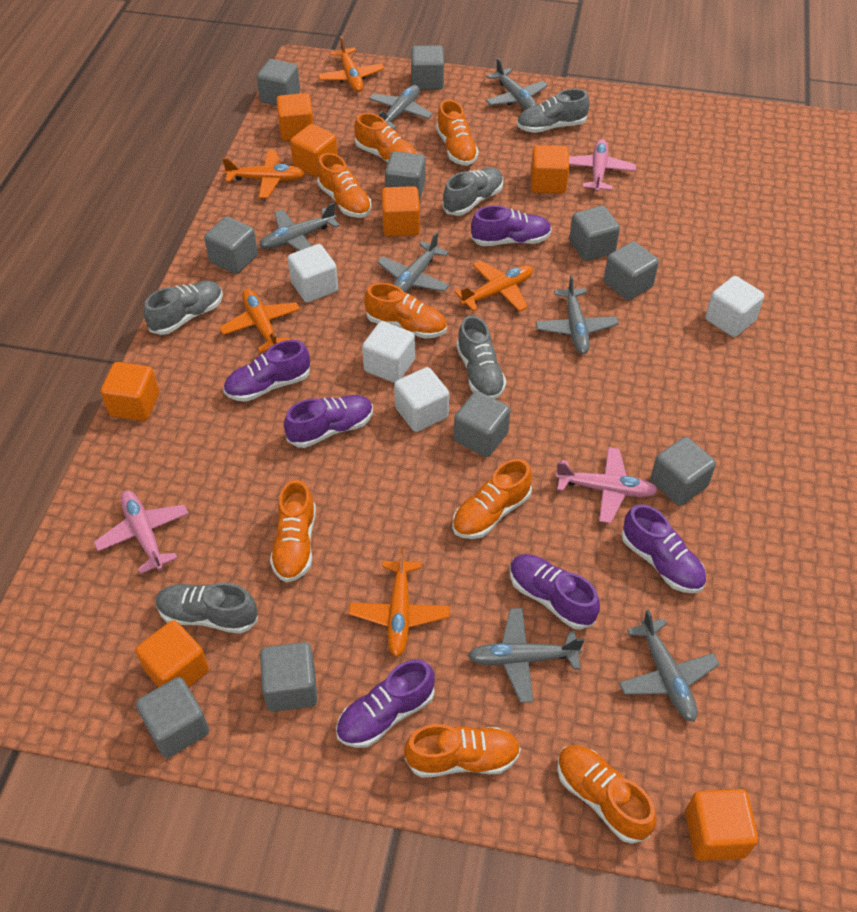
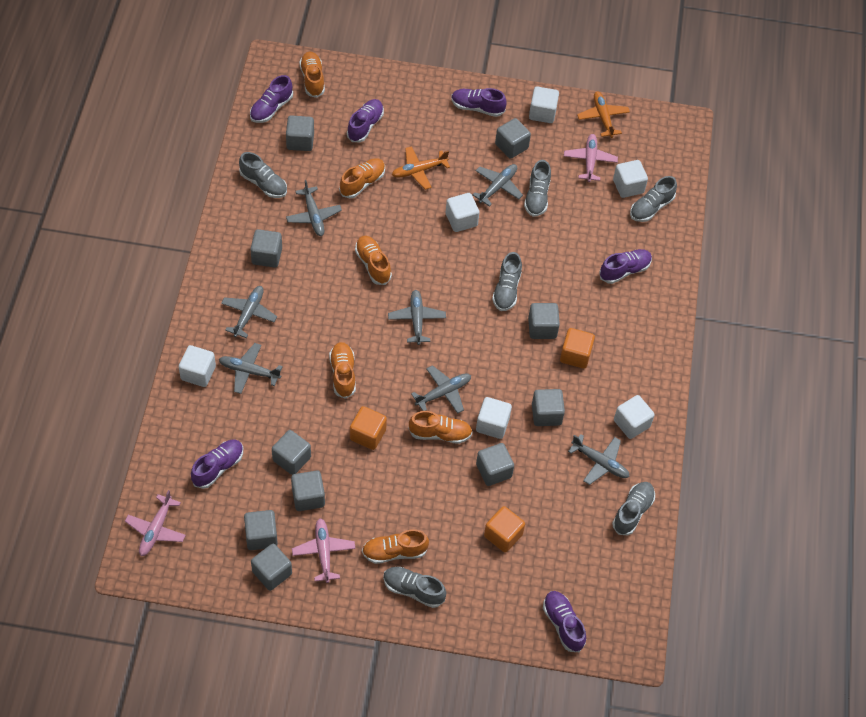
grey shoe: 5 -> 6
orange cube: 7 -> 3
orange plane: 5 -> 2
orange shoe: 8 -> 6
white cube: 4 -> 6

